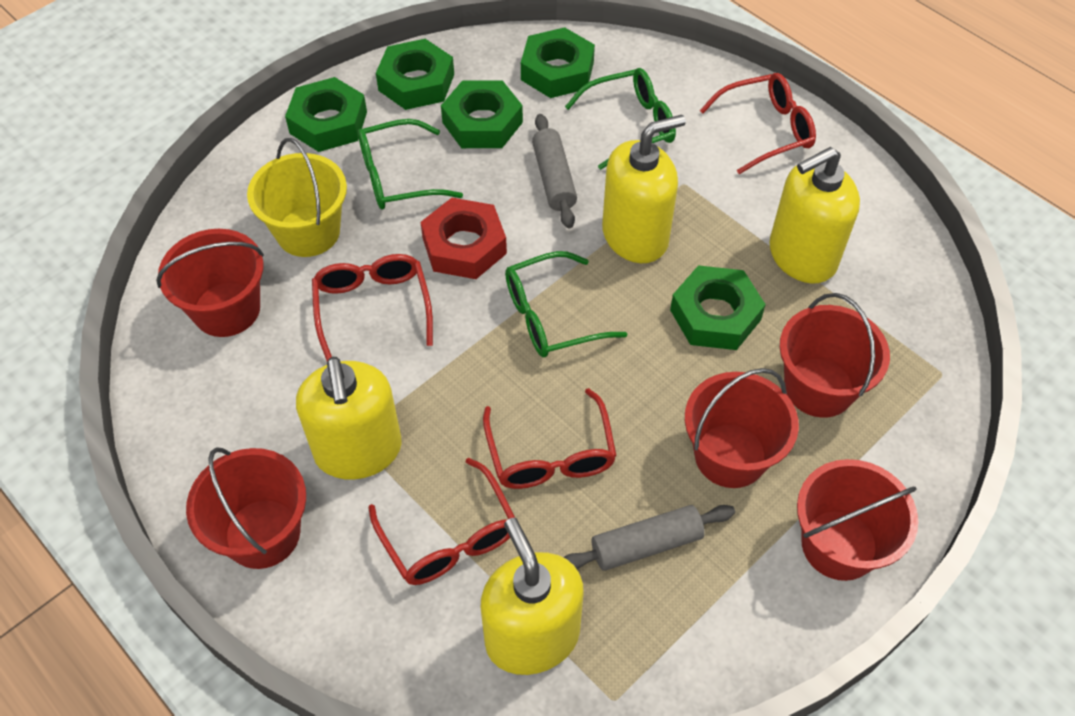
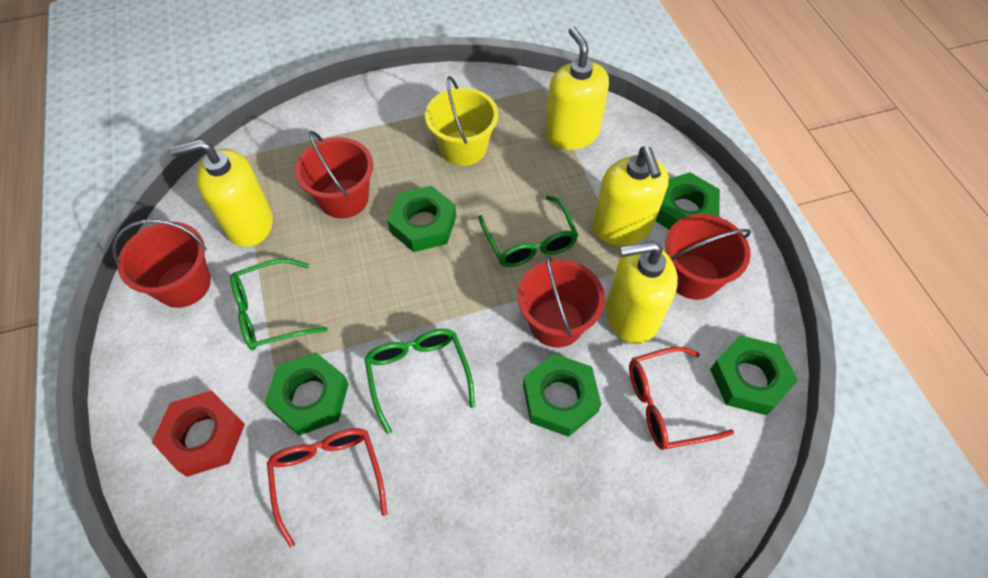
grey rolling pin: 2 -> 0
red bucket: 5 -> 4
red glasses: 4 -> 2

